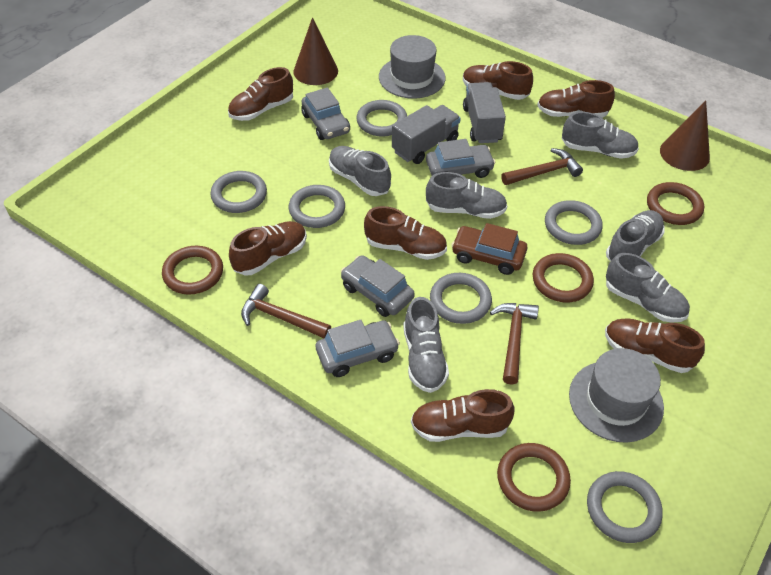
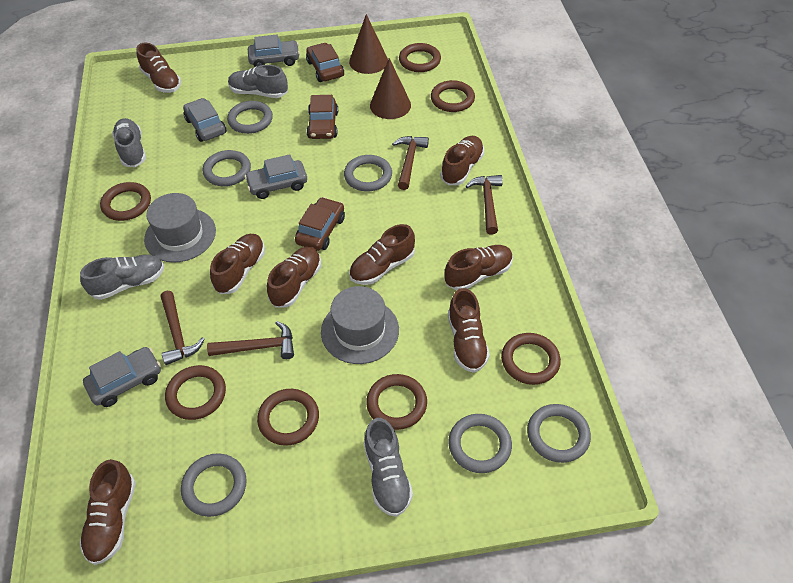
brown car: 1 -> 3
brown hammer: 3 -> 4
brown ring: 4 -> 7
brown shoe: 7 -> 8
grey shoe: 6 -> 4
grey truck: 2 -> 0

